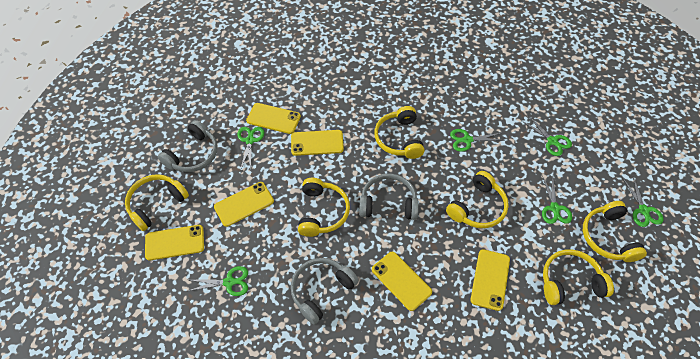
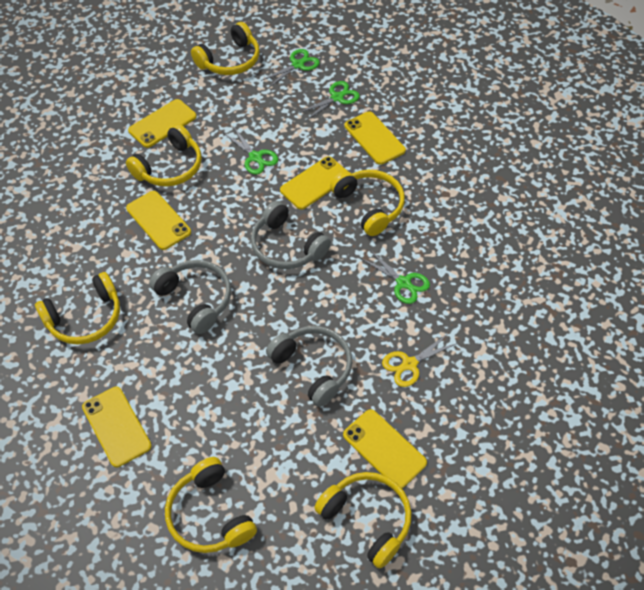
green scissors: 6 -> 4
yellow scissors: 0 -> 1

